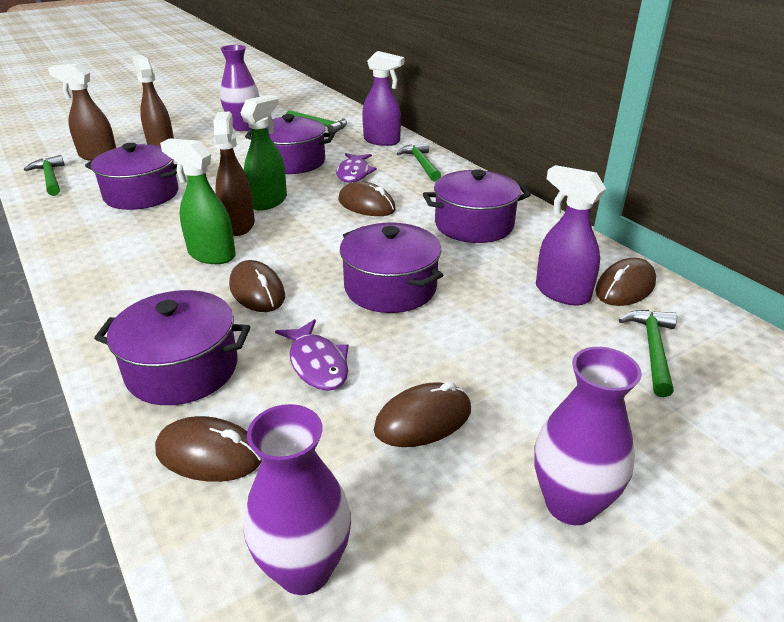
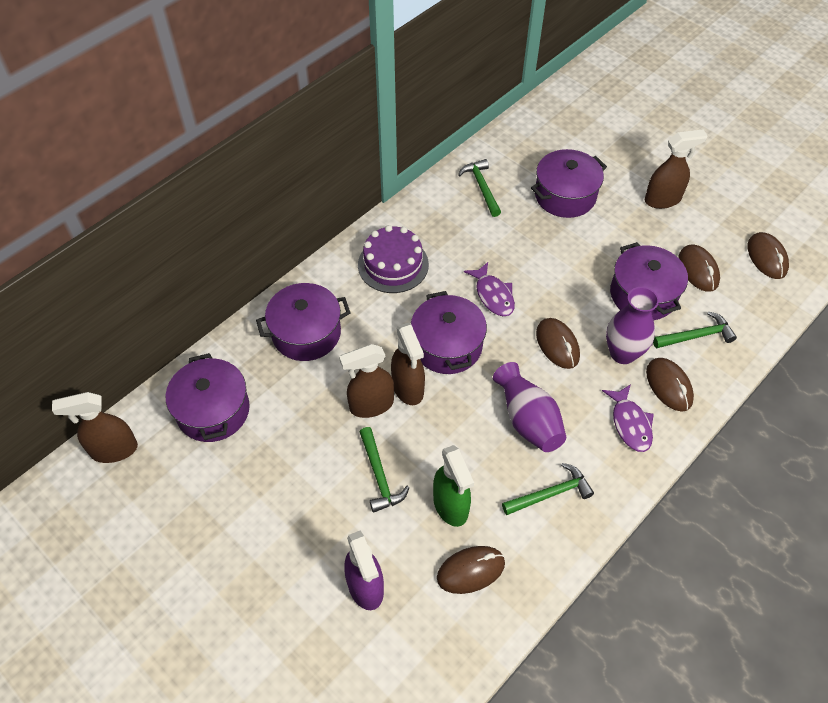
brown spray bottle: 3 -> 4
green spray bottle: 2 -> 1
purple cake: 0 -> 1
purple spray bottle: 2 -> 1
purple vase: 3 -> 2

